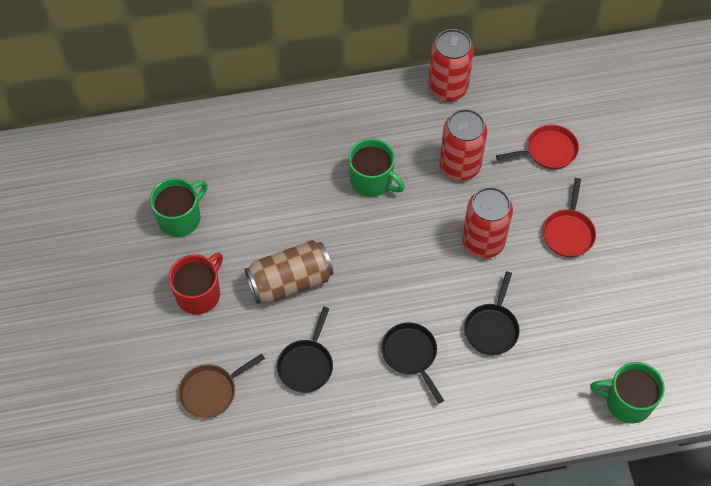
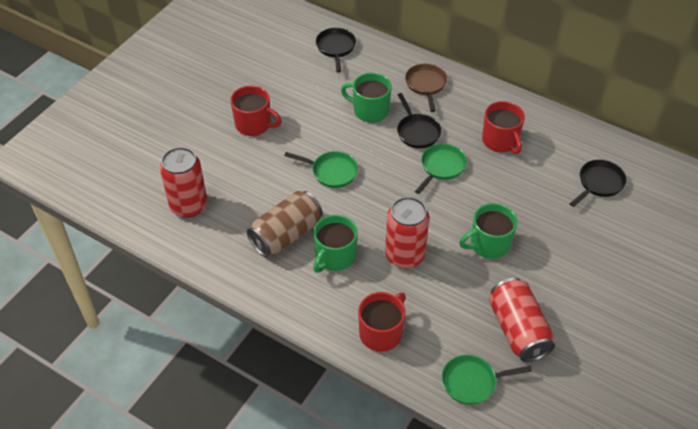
green pan: 0 -> 3
red mug: 1 -> 3
red pan: 2 -> 0

